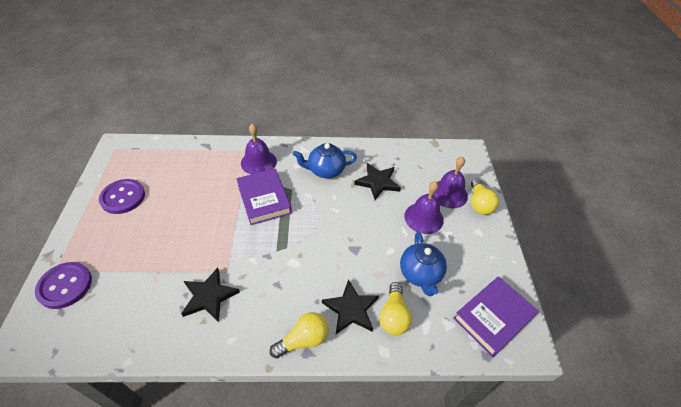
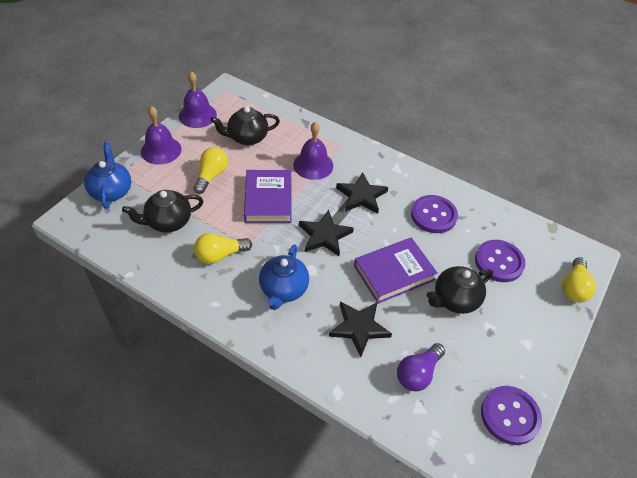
black teapot: 0 -> 3
purple button: 2 -> 3
purple light bulb: 0 -> 1

